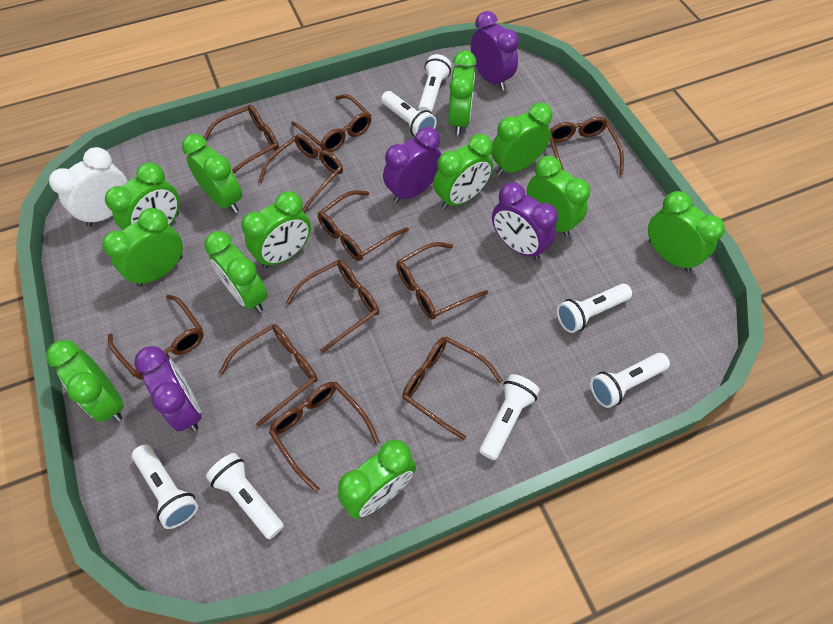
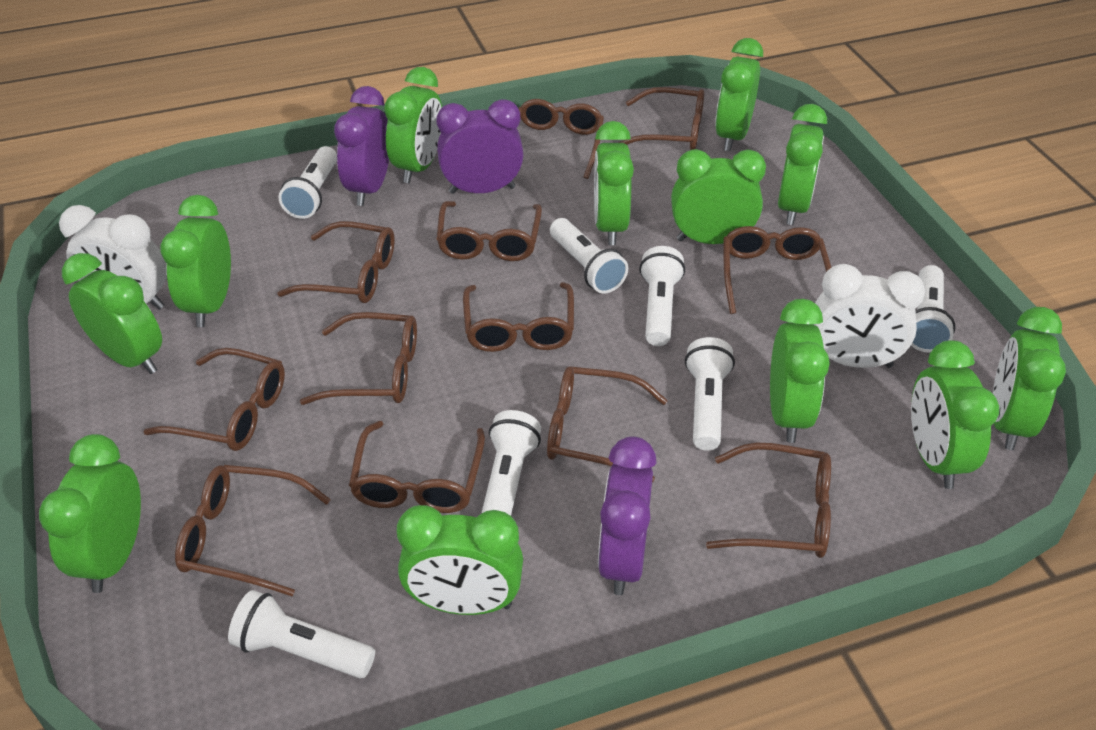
brown glasses: 11 -> 12
purple clock: 4 -> 3
white clock: 1 -> 2

